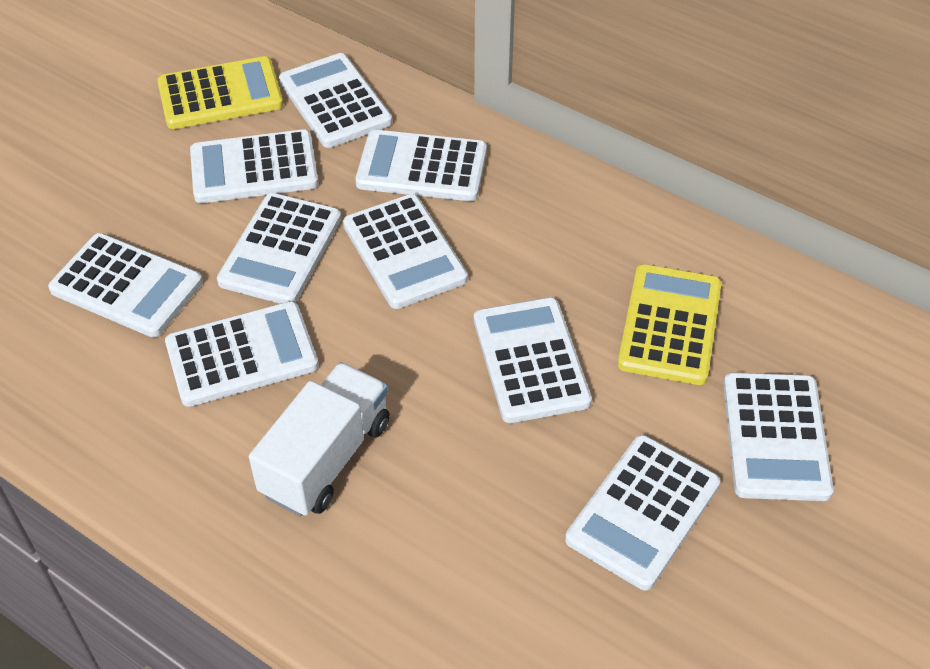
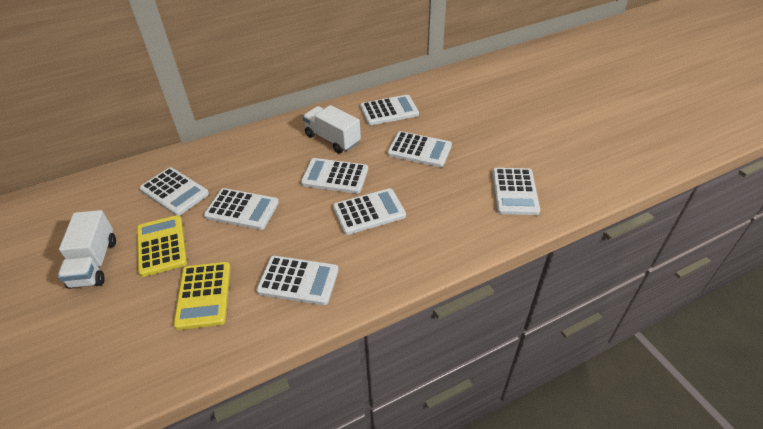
white calculator: 10 -> 8
white truck: 1 -> 2

